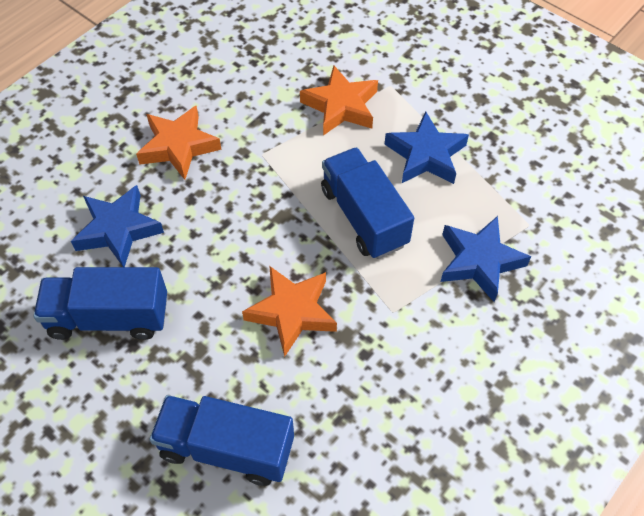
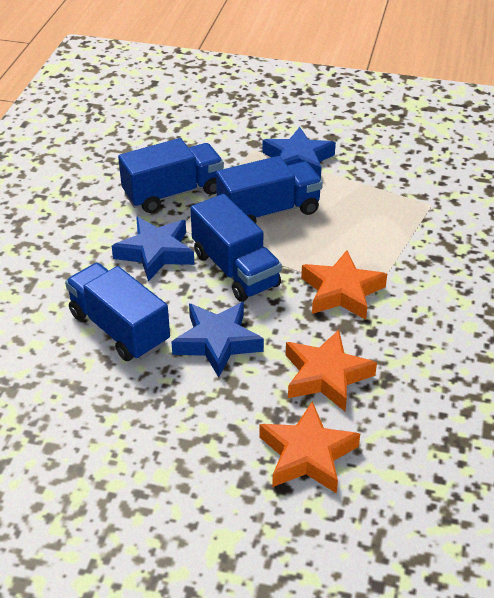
blue truck: 3 -> 4

